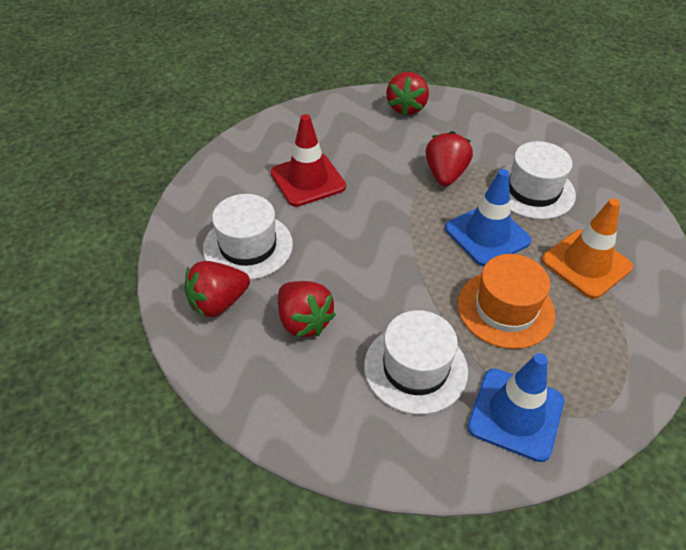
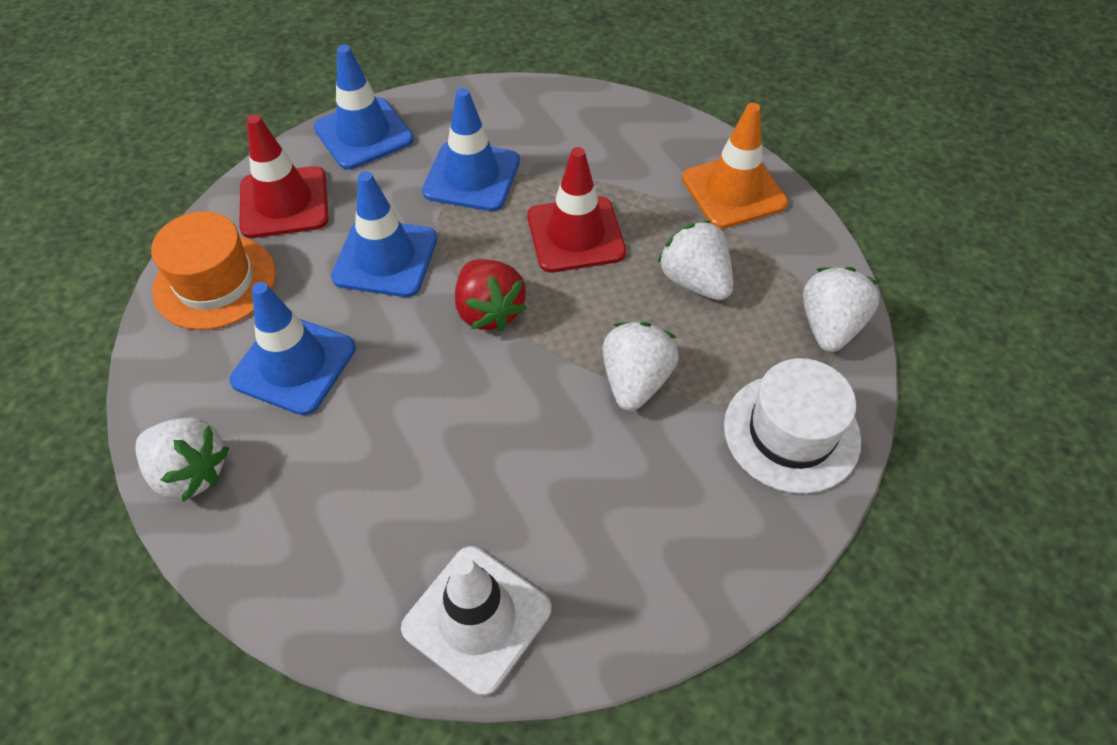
blue traffic cone: 2 -> 4
red strawberry: 4 -> 1
red traffic cone: 1 -> 2
white hat: 3 -> 1
white strawberry: 0 -> 4
white traffic cone: 0 -> 1

